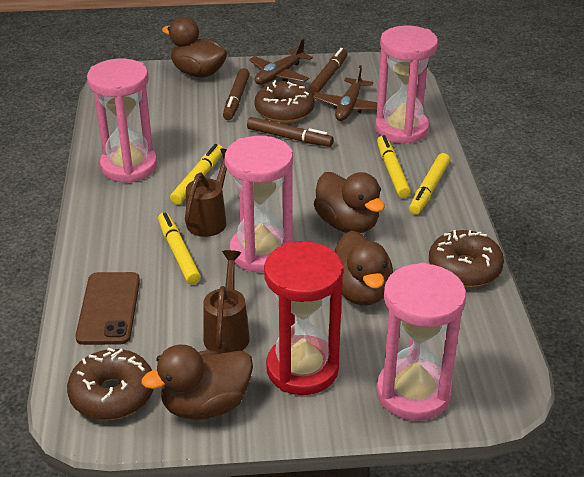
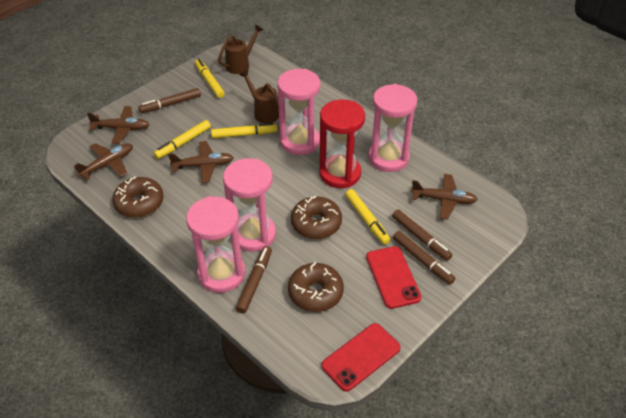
brown duck: 4 -> 0
brown marker: 3 -> 4
brown phone: 1 -> 0
brown plane: 2 -> 4
red phone: 0 -> 2

